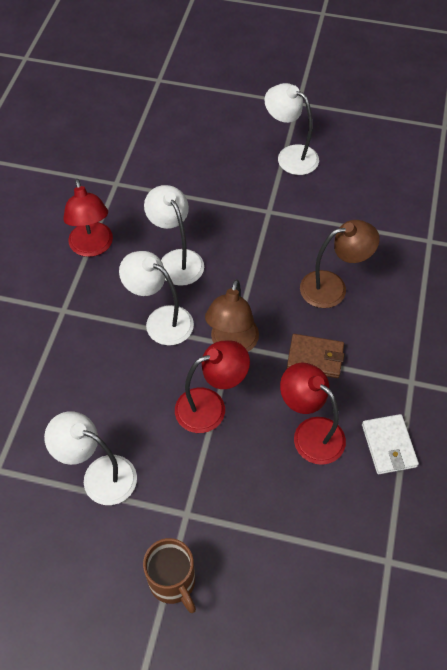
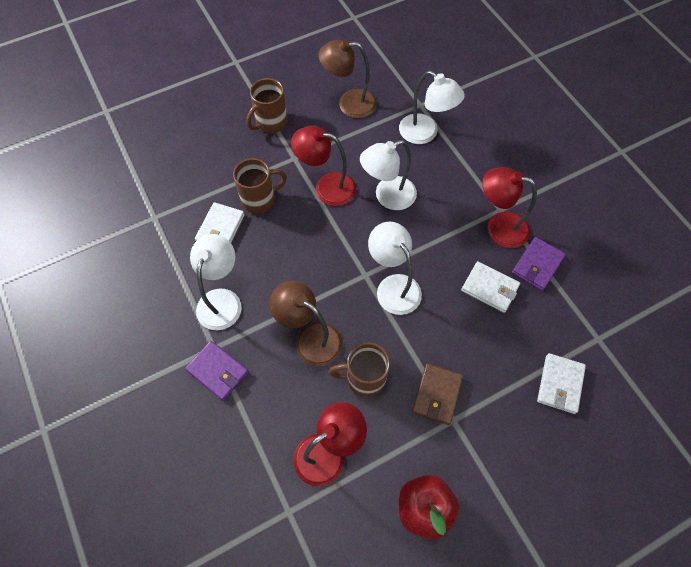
brown mug: 1 -> 3
purple wallet: 0 -> 2
red apple: 0 -> 1
white wallet: 1 -> 3

